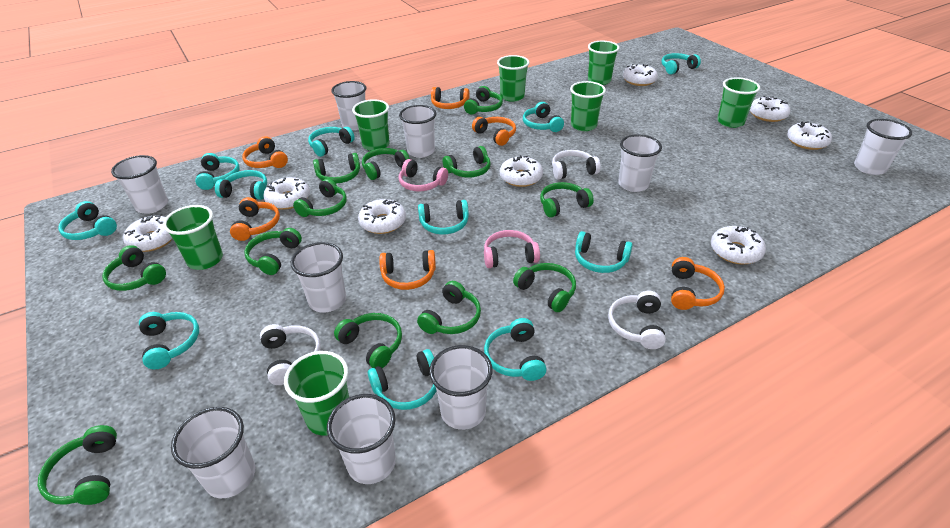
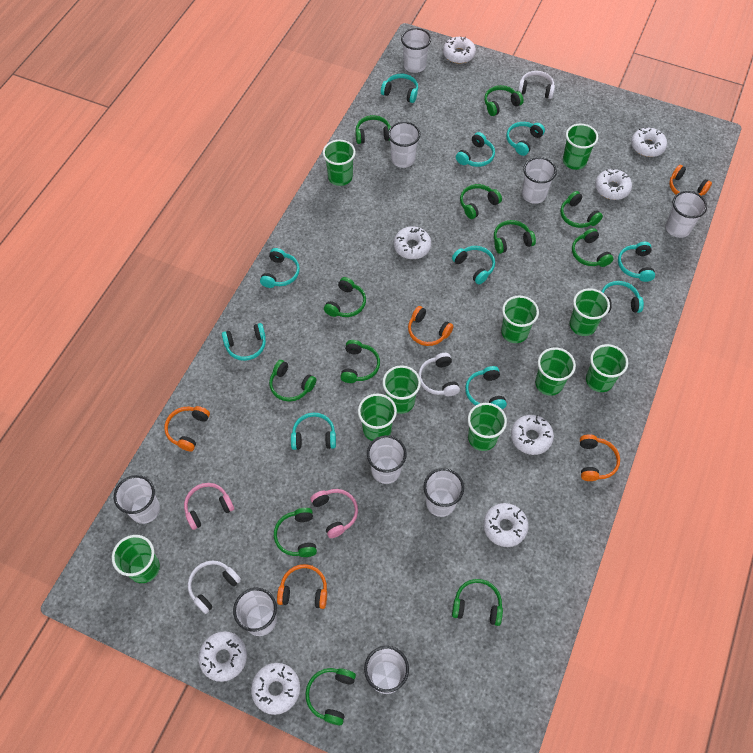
green cup: 7 -> 10
orange headphones: 6 -> 5
turquoise headphones: 11 -> 10

